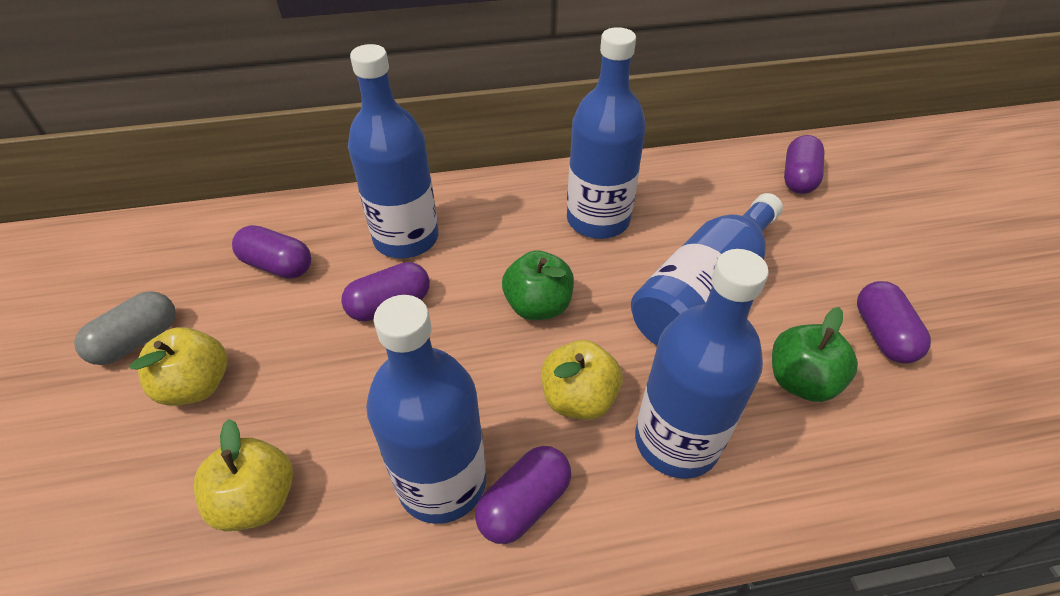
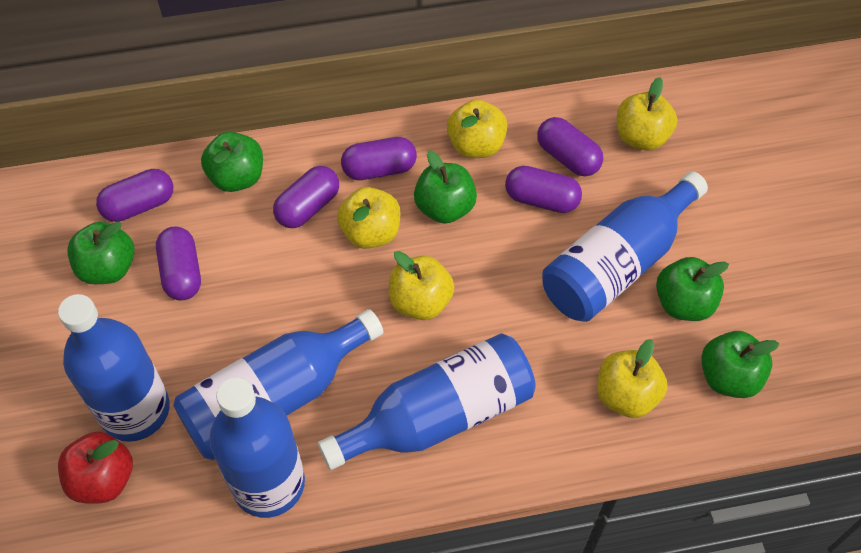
green apple: 2 -> 5
grey capsule: 1 -> 0
purple capsule: 5 -> 6
red apple: 0 -> 1
yellow apple: 3 -> 5

